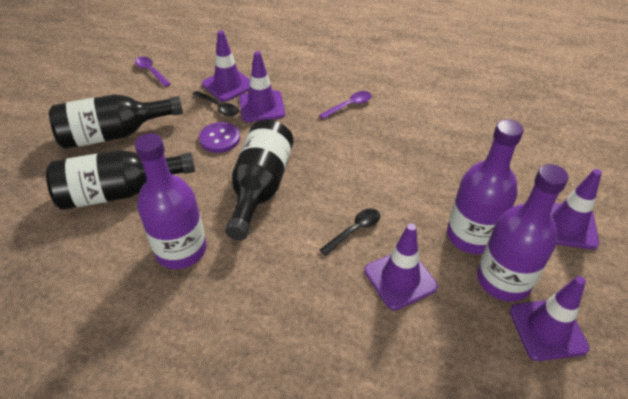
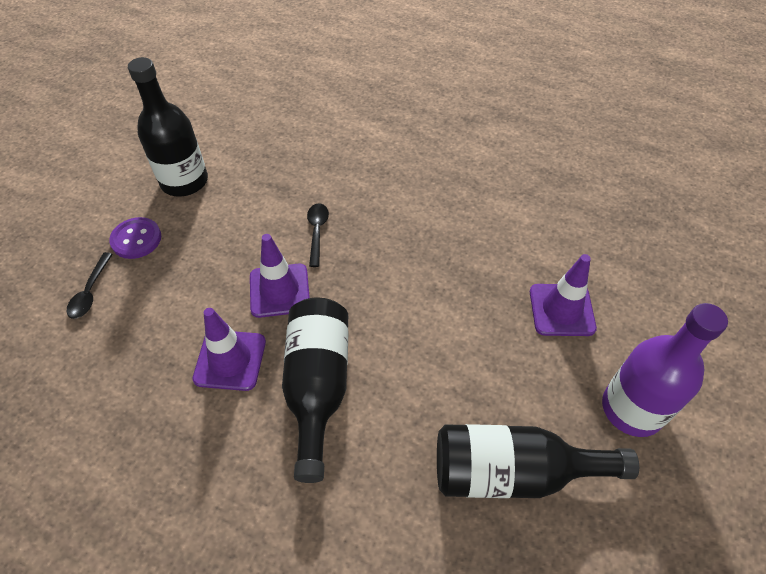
purple bottle: 3 -> 1
purple spoon: 2 -> 0
purple traffic cone: 5 -> 3

